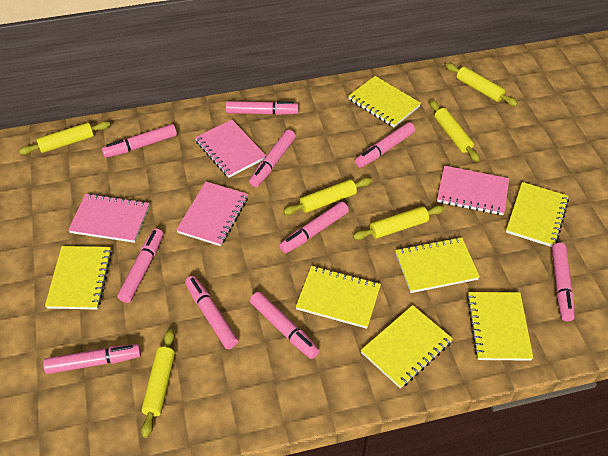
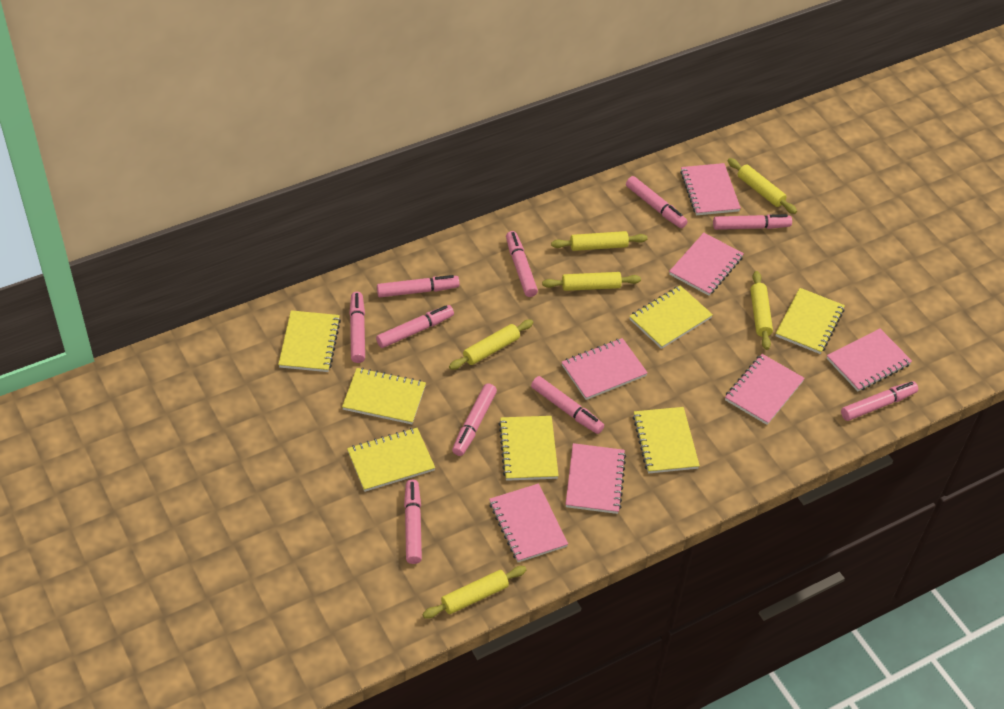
pink notebook: 4 -> 7

